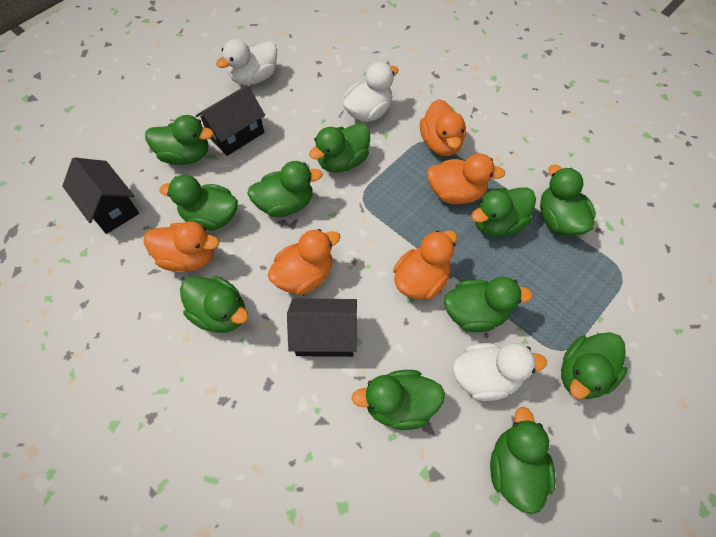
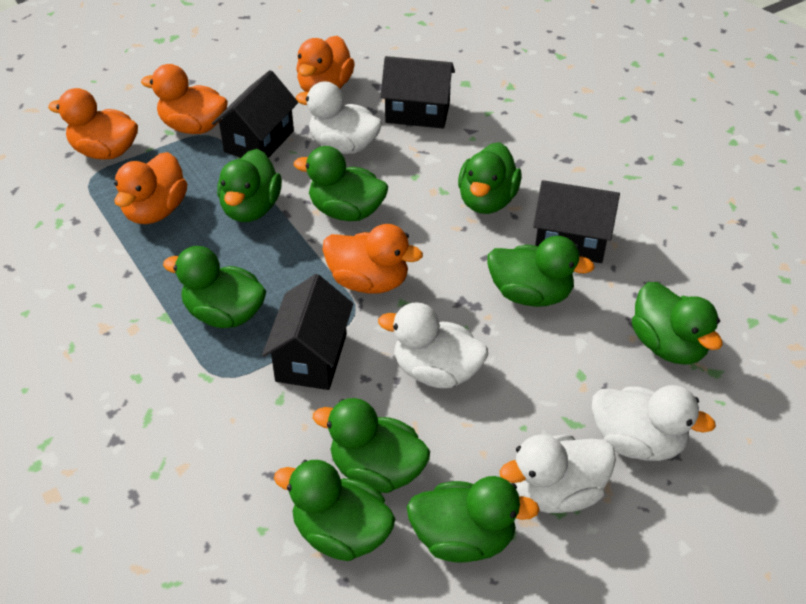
black house: 3 -> 4
green duck: 11 -> 9
white duck: 3 -> 4

